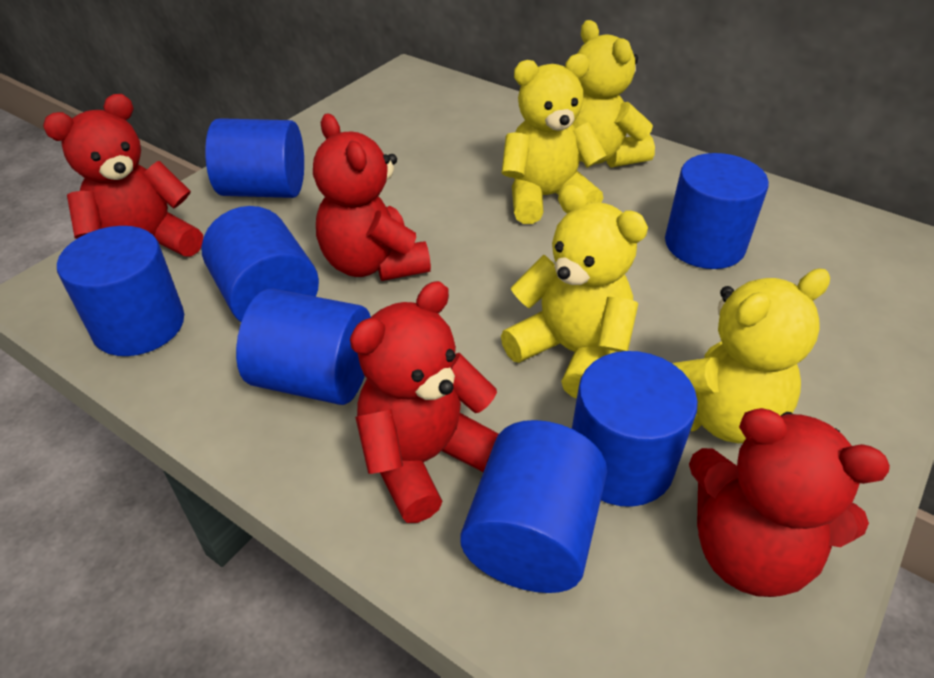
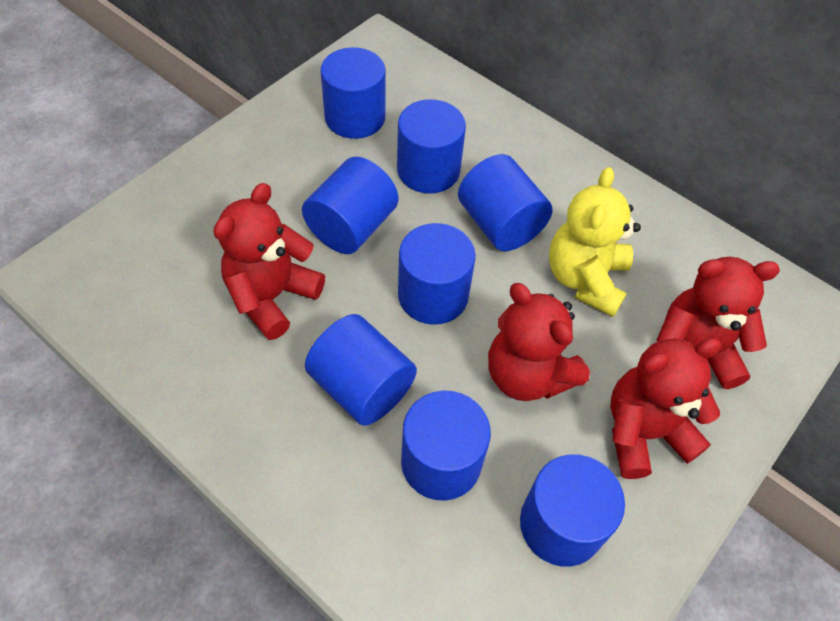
blue cylinder: 7 -> 8
yellow teddy bear: 4 -> 1

